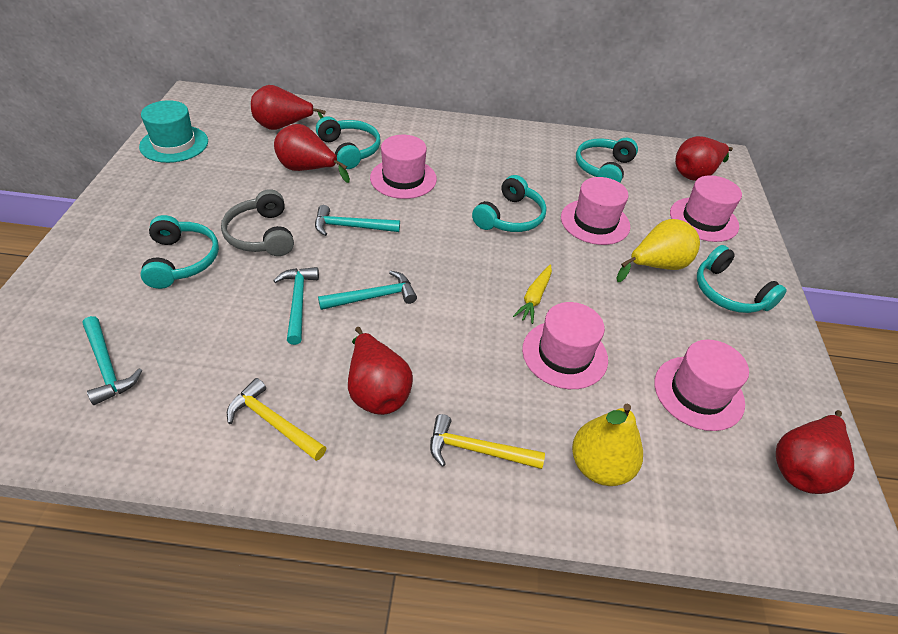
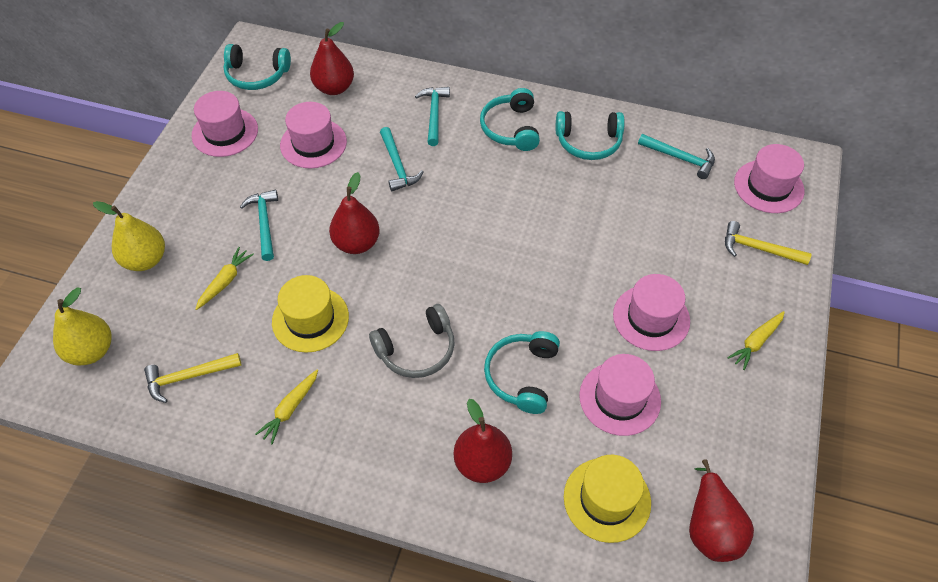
red pear: 5 -> 4
turquoise hat: 1 -> 0
turquoise headphones: 5 -> 4
yellow carrot: 1 -> 3
yellow hat: 0 -> 2

